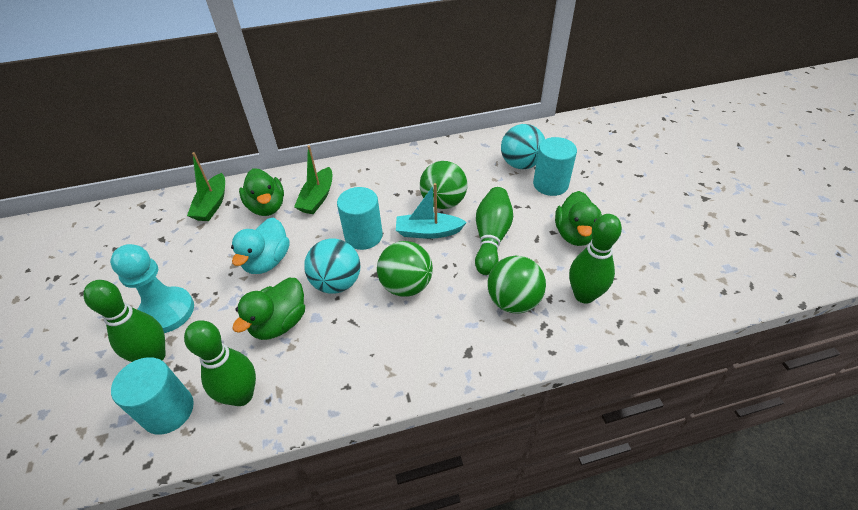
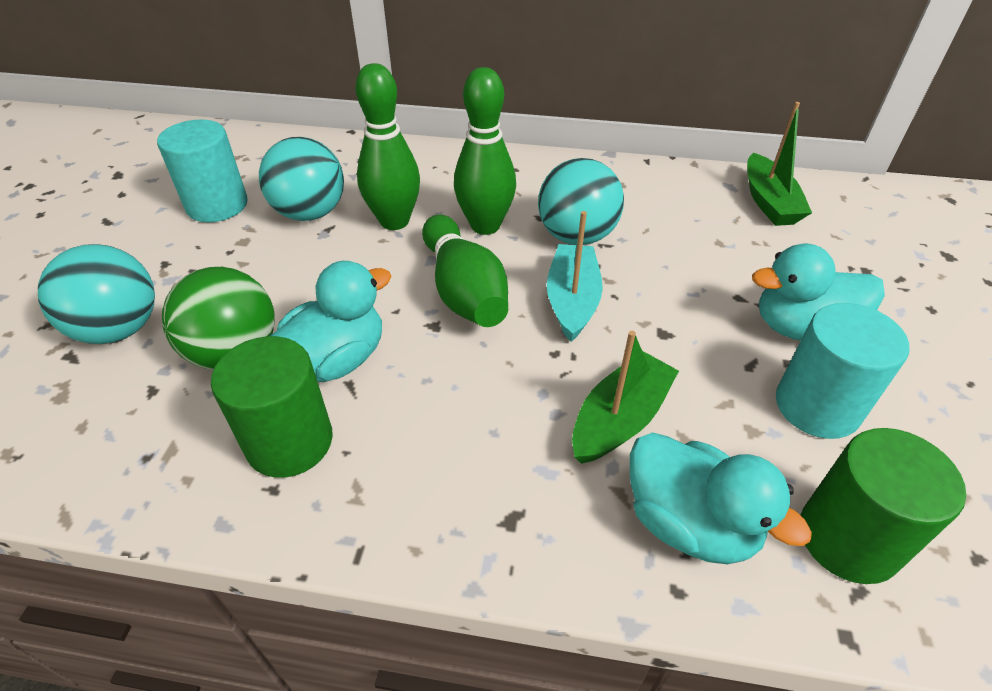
green ball: 3 -> 1
green bowling pin: 4 -> 3
green cylinder: 0 -> 2
green duck: 3 -> 0
turquoise ball: 2 -> 3
turquoise cylinder: 3 -> 2
turquoise duck: 1 -> 3
turquoise pawn: 1 -> 0

